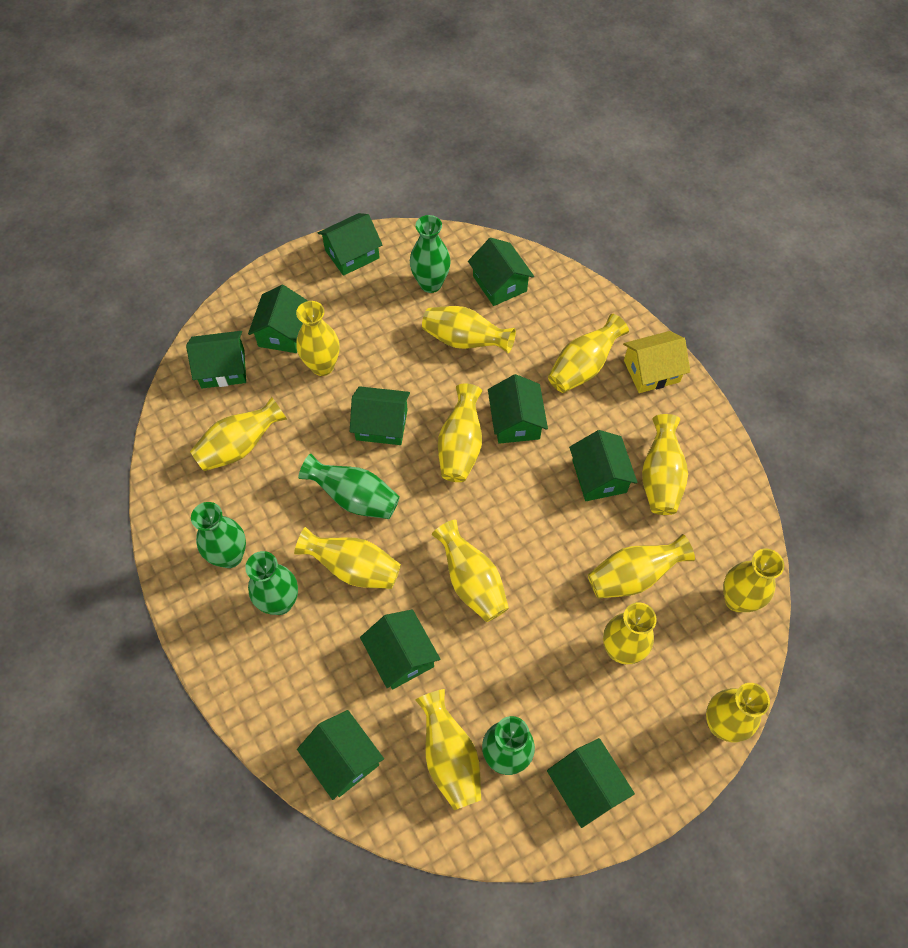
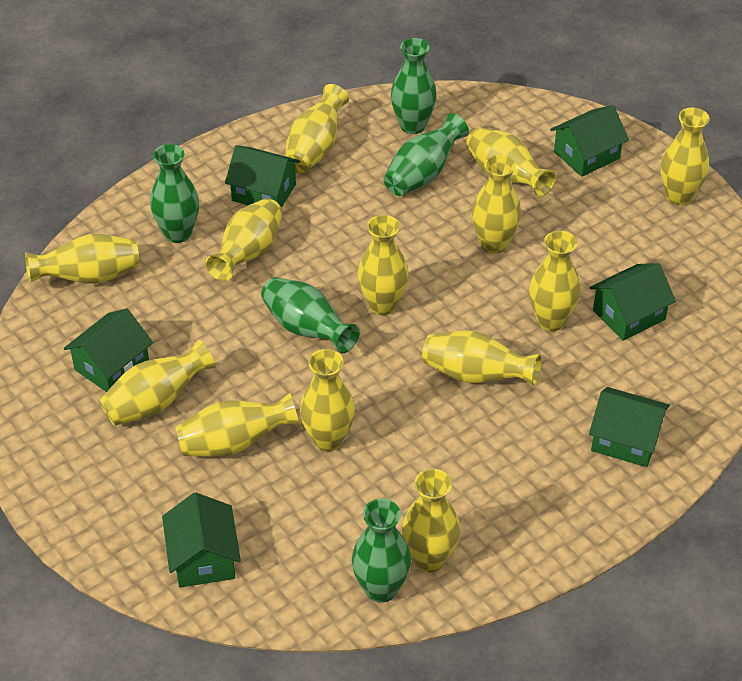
green house: 10 -> 6
yellow house: 1 -> 0

